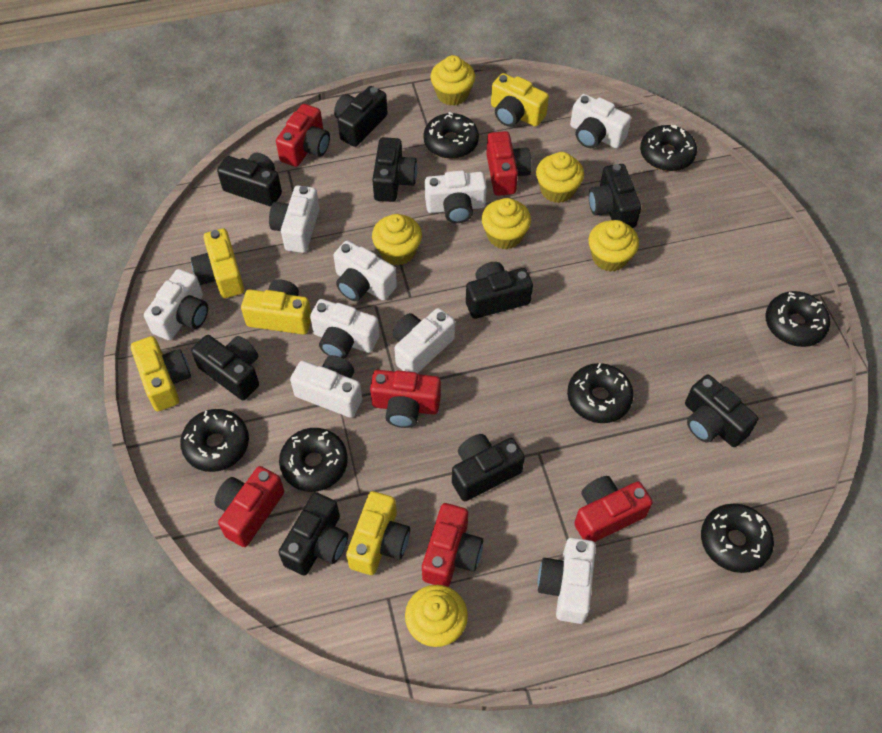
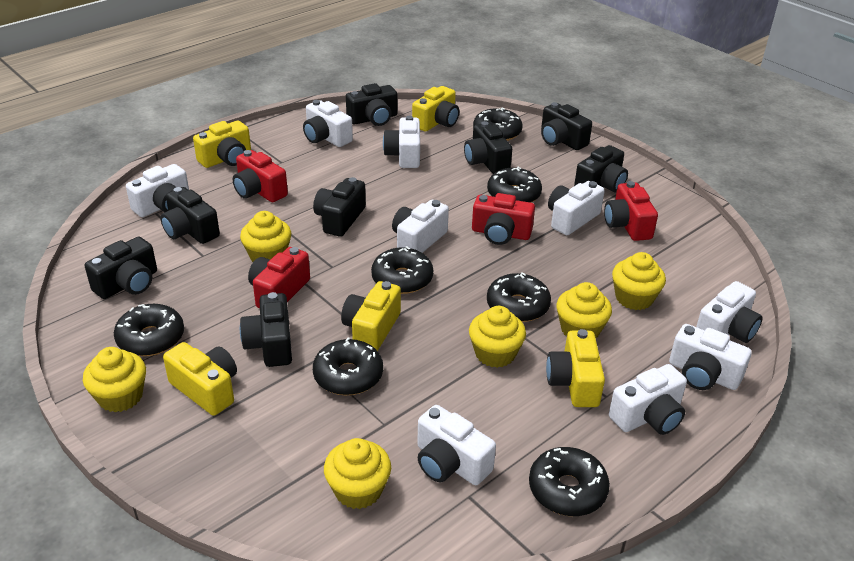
black camera: 9 -> 8
red camera: 6 -> 4

